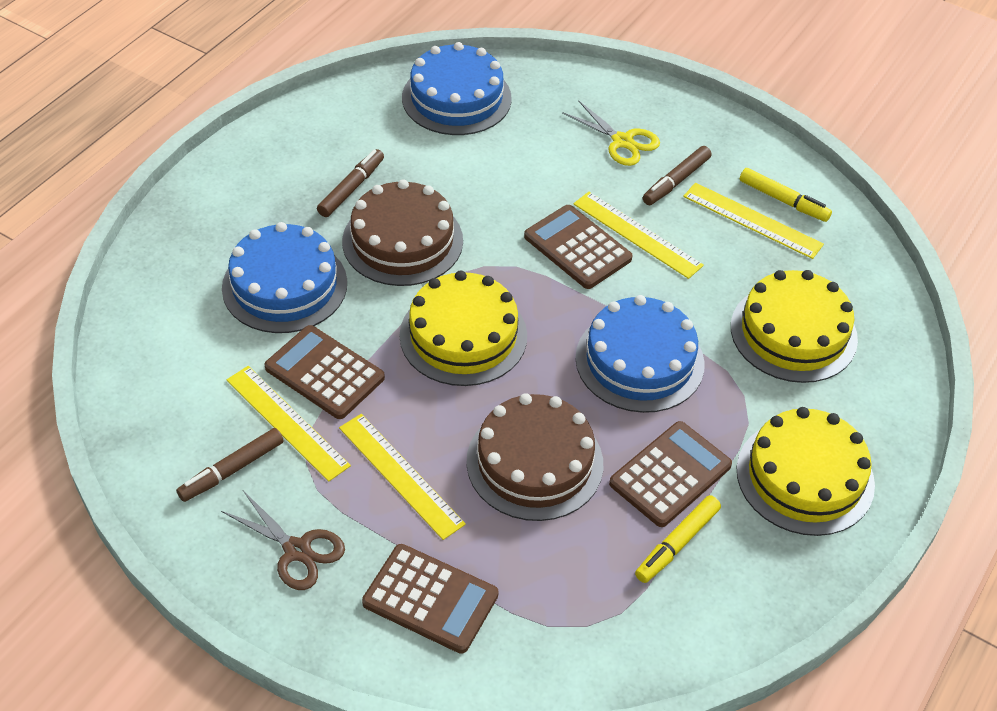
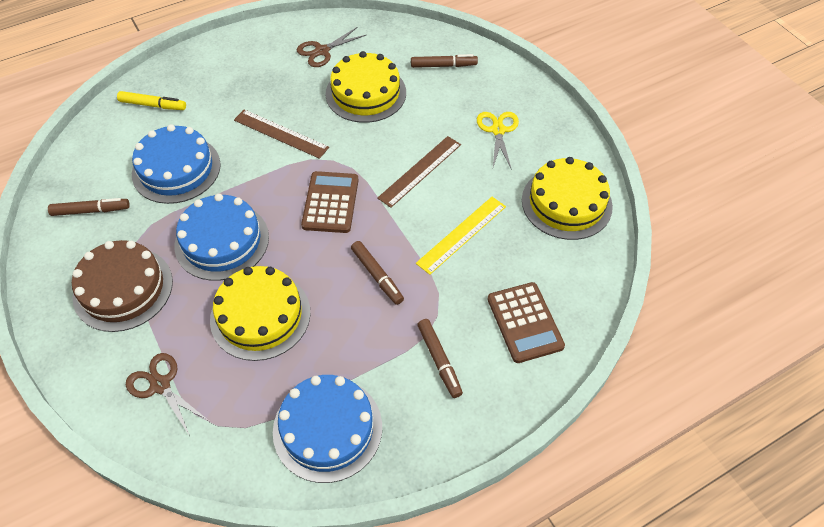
brown cake: 2 -> 1
brown calculator: 4 -> 2
brown marker: 3 -> 4
brown ruler: 0 -> 2
brown scissors: 1 -> 2
yellow marker: 2 -> 1
yellow ruler: 4 -> 1

